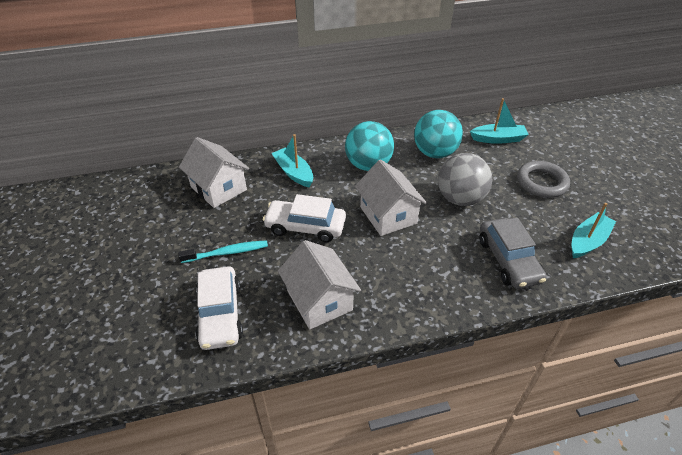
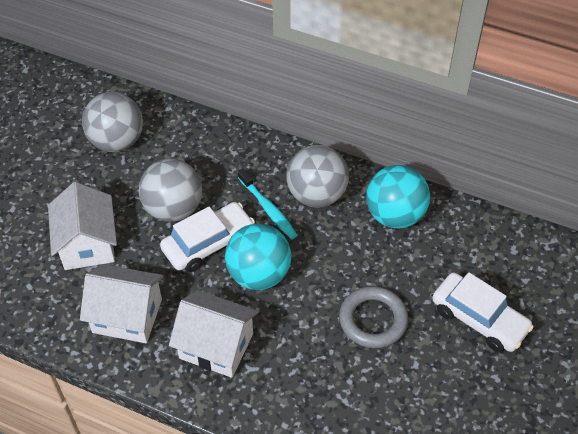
grey ball: 1 -> 3
grey car: 1 -> 0
turquoise boat: 3 -> 0

